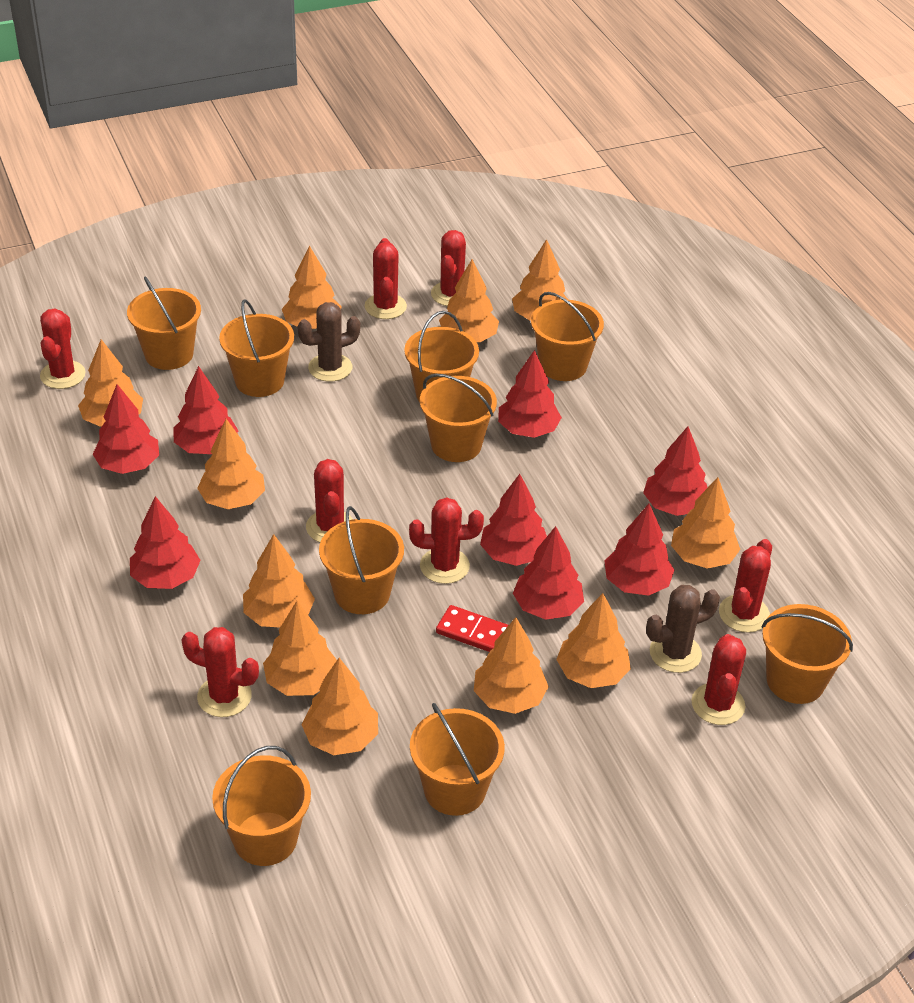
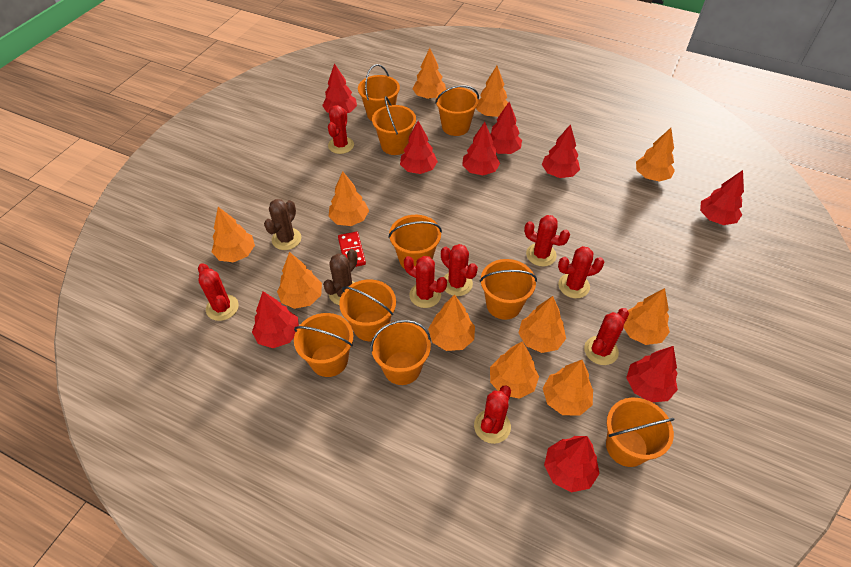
red tree: 8 -> 9

